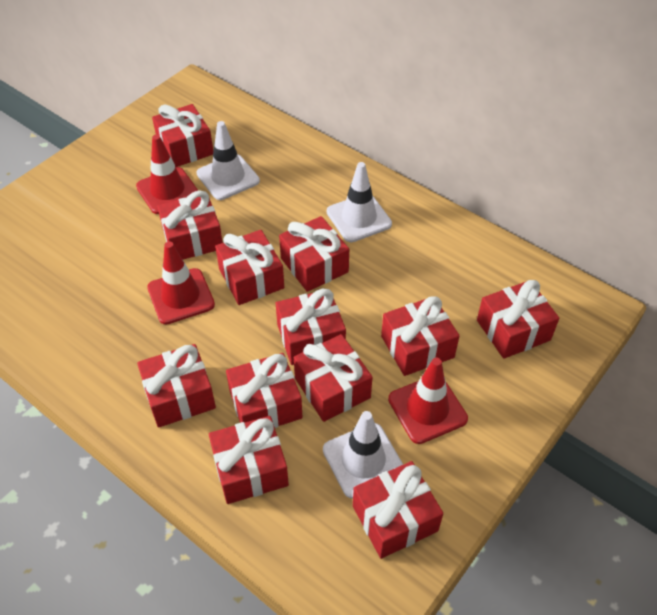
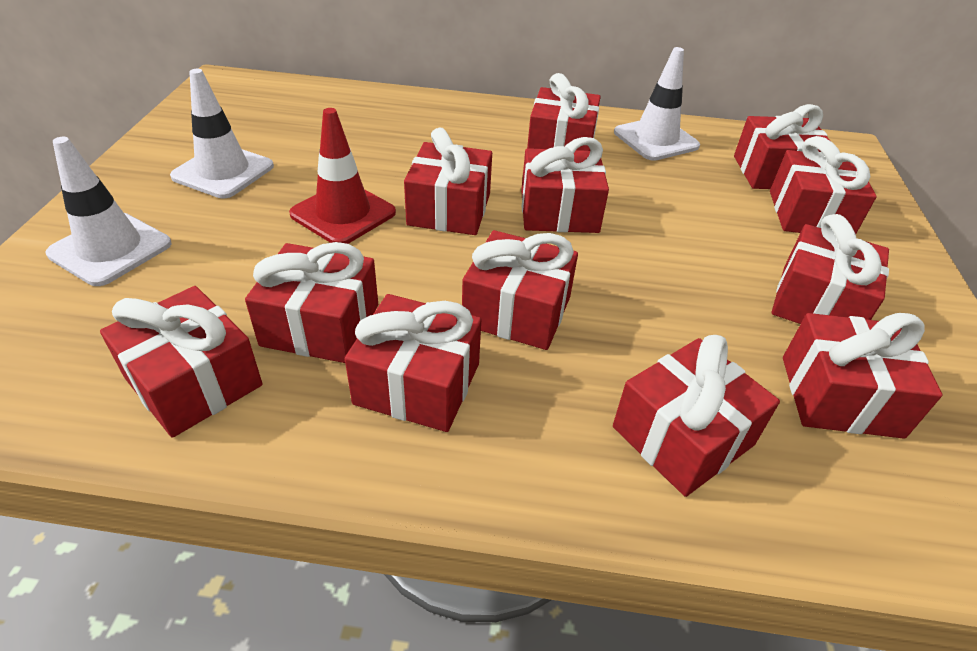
red traffic cone: 3 -> 1

